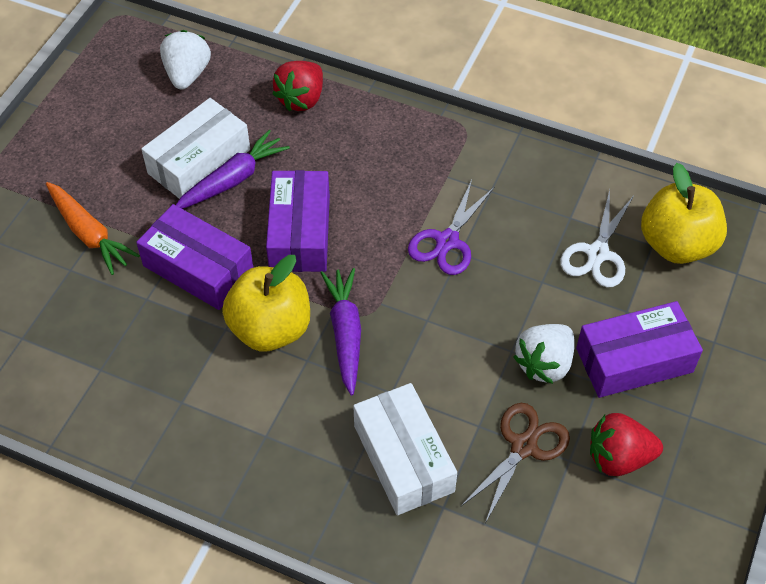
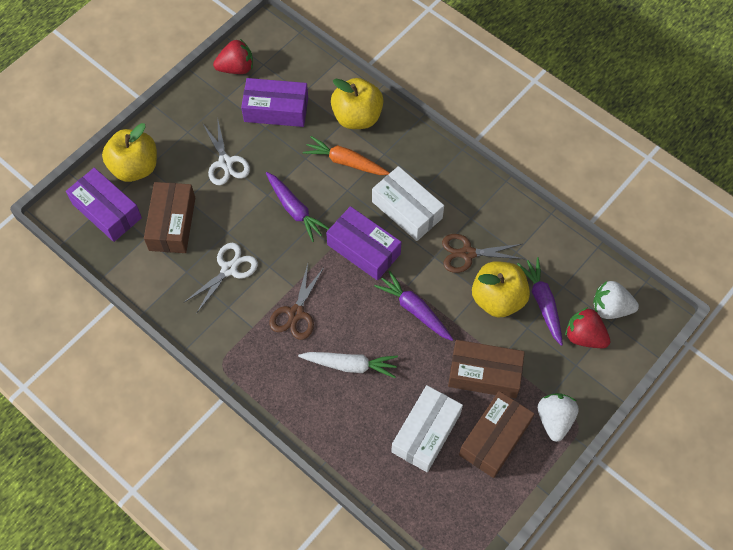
brown box: 0 -> 3
brown scissors: 1 -> 2
purple carrot: 2 -> 3
purple scissors: 1 -> 0
white carrot: 0 -> 1
white scissors: 1 -> 2
yellow apple: 2 -> 3

